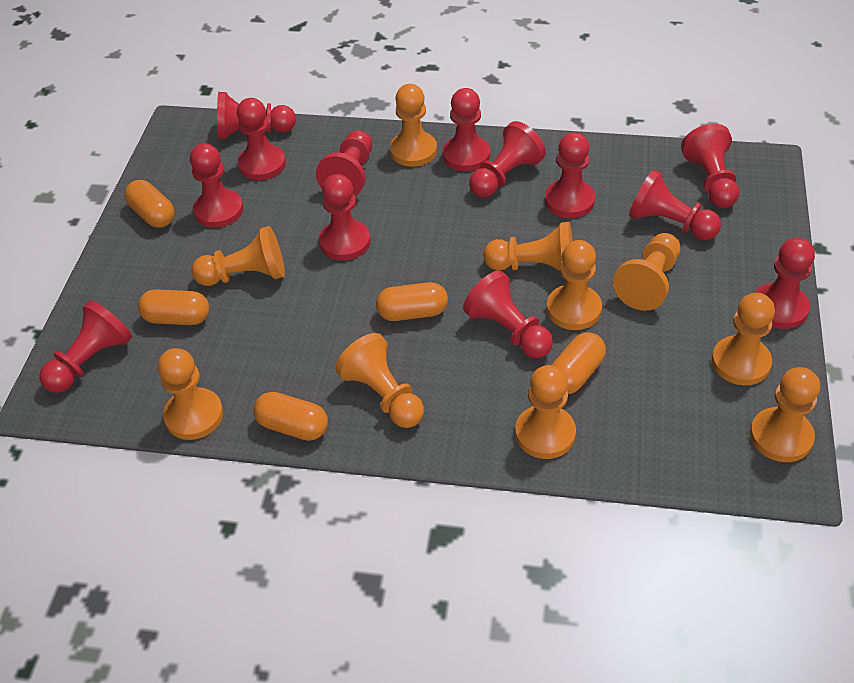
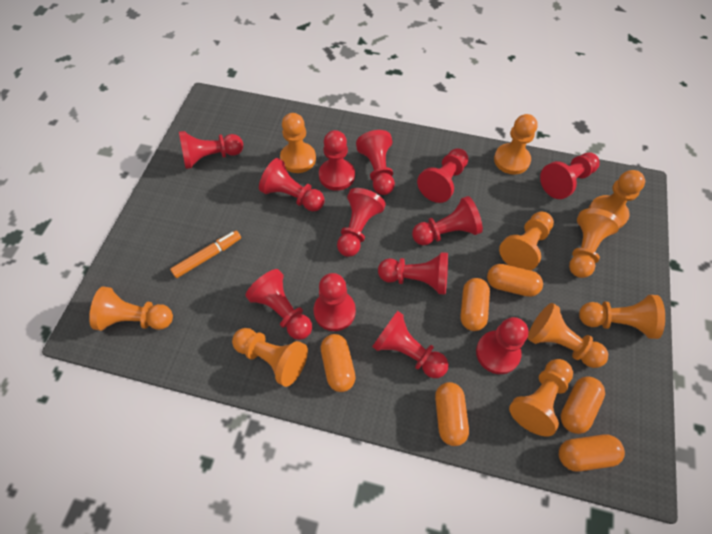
orange capsule: 5 -> 6
orange marker: 0 -> 1

